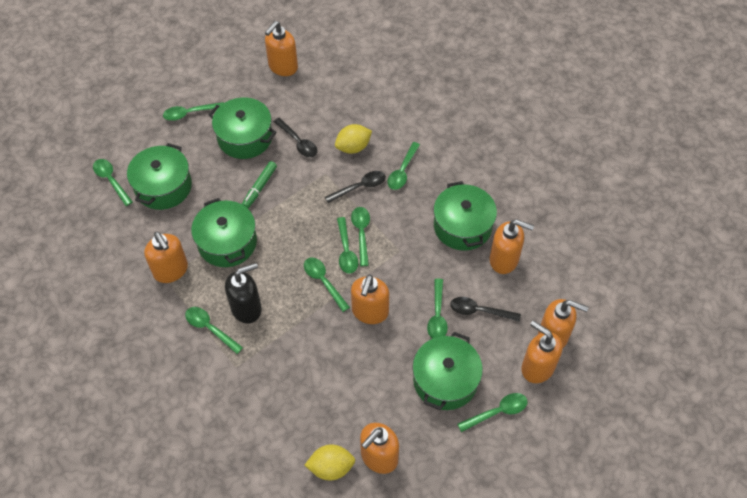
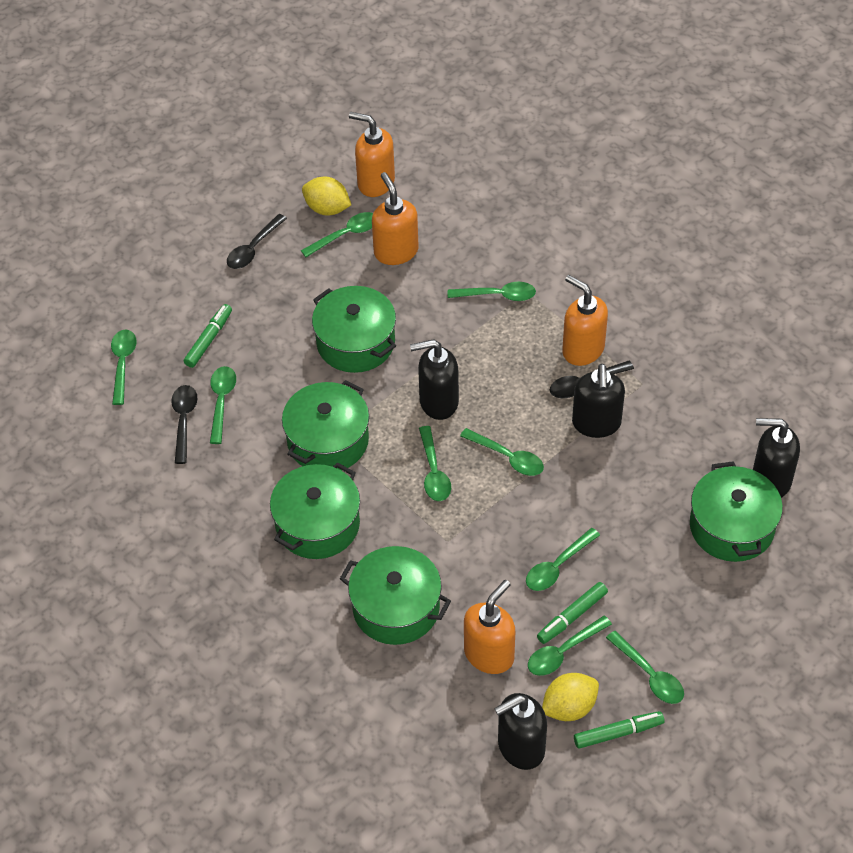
black soap dispenser: 1 -> 4
green marker: 1 -> 3
orange soap dispenser: 7 -> 4

